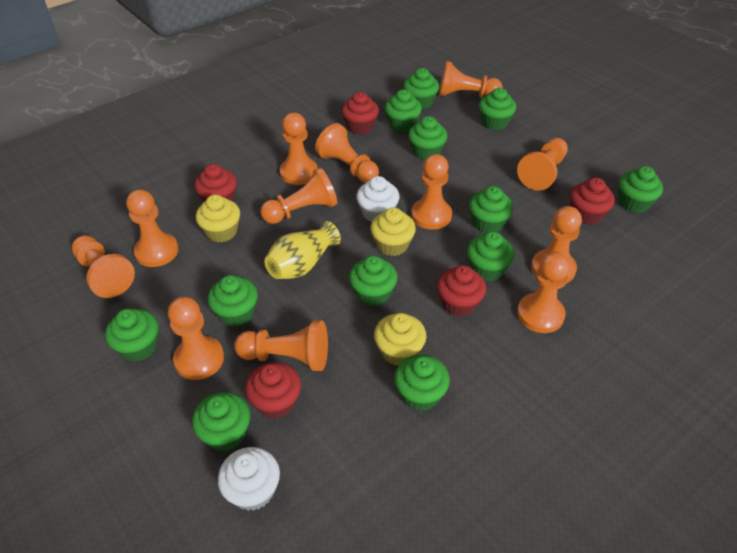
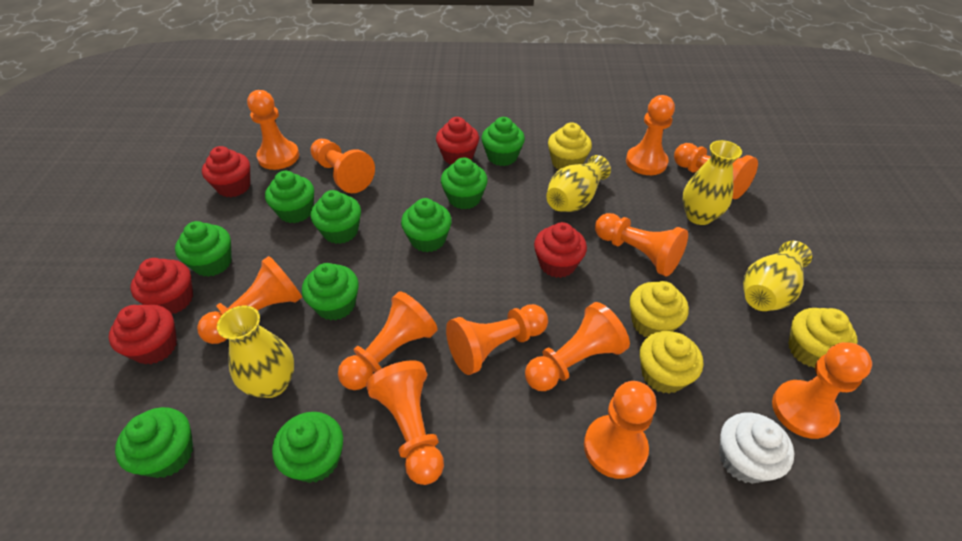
green cupcake: 12 -> 9
white cupcake: 2 -> 1
yellow cupcake: 3 -> 4
yellow vase: 1 -> 4

